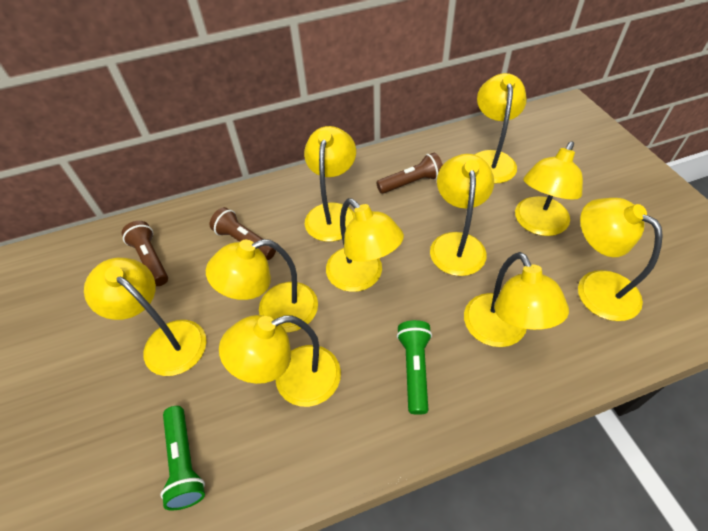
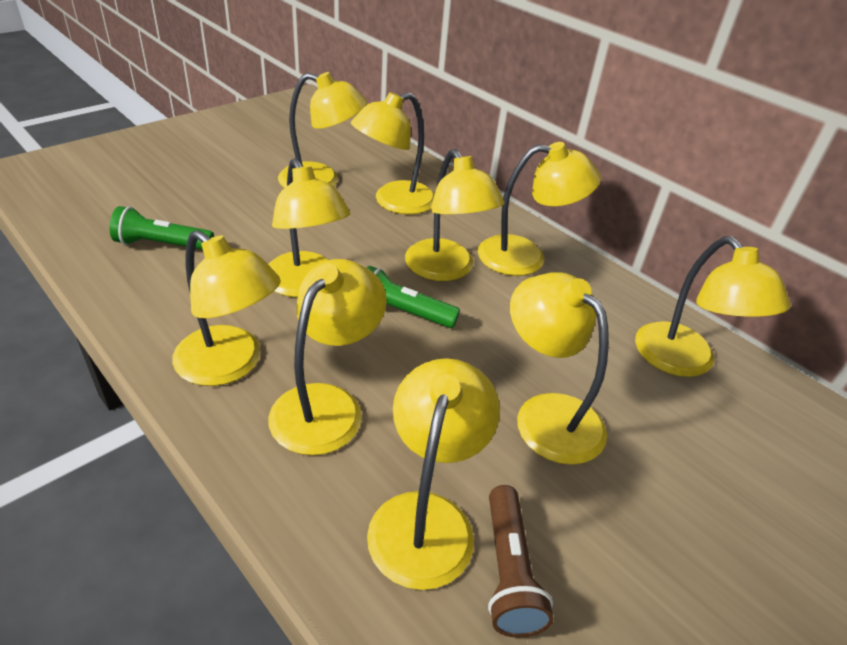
brown flashlight: 3 -> 1

